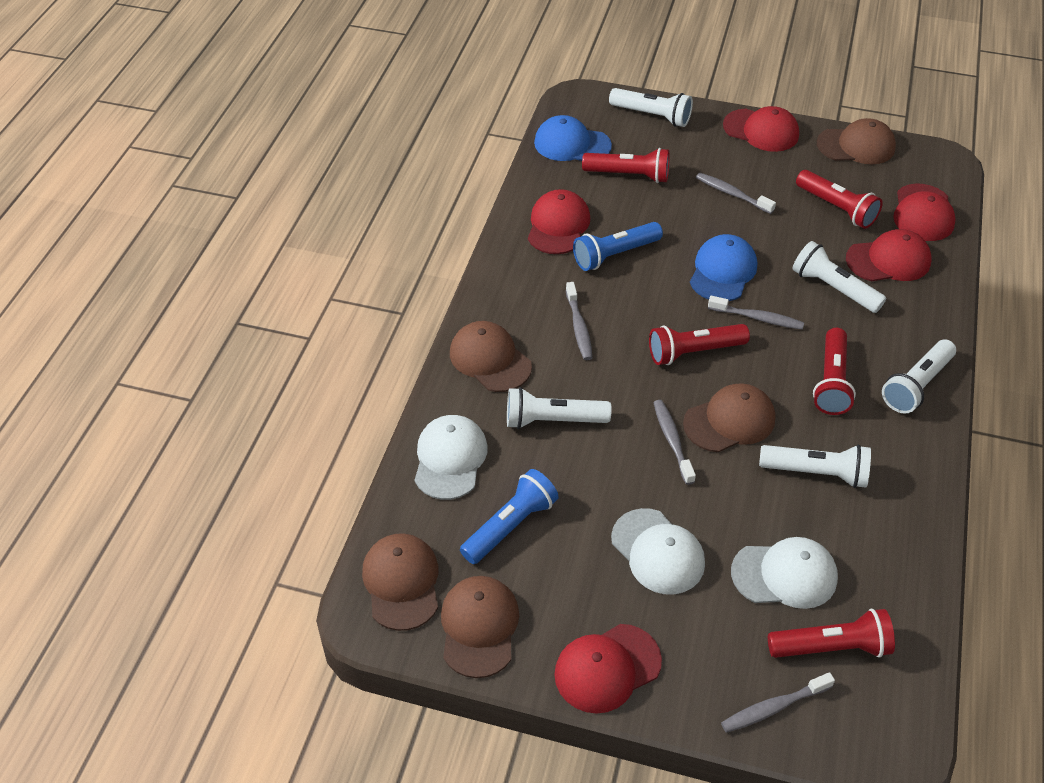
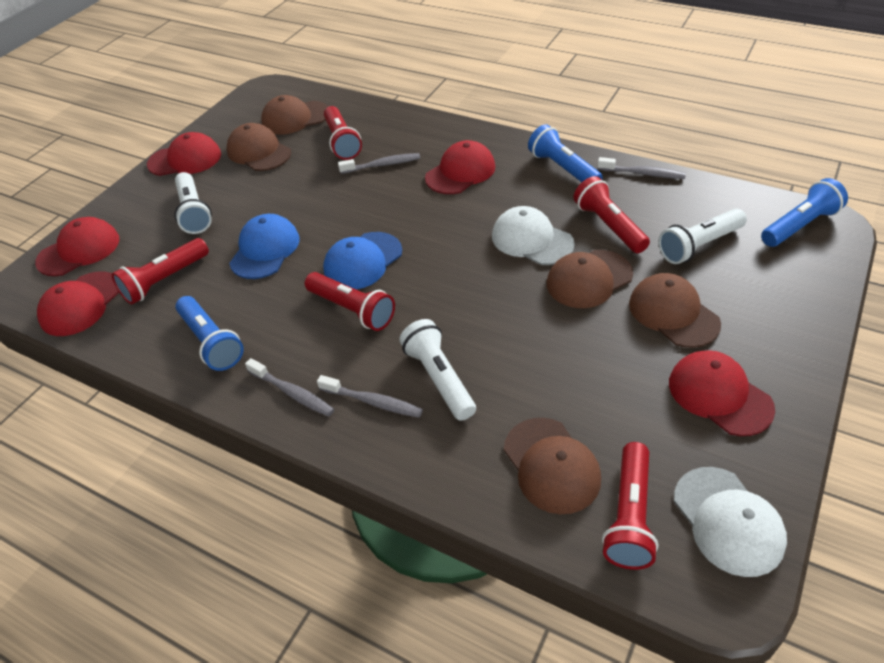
blue flashlight: 2 -> 3
grey toothbrush: 5 -> 4
white cap: 3 -> 2
white flashlight: 5 -> 3

